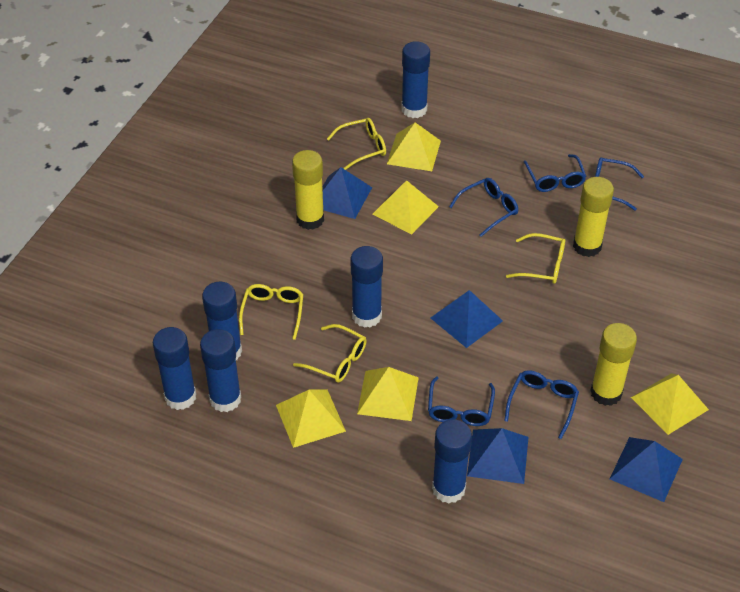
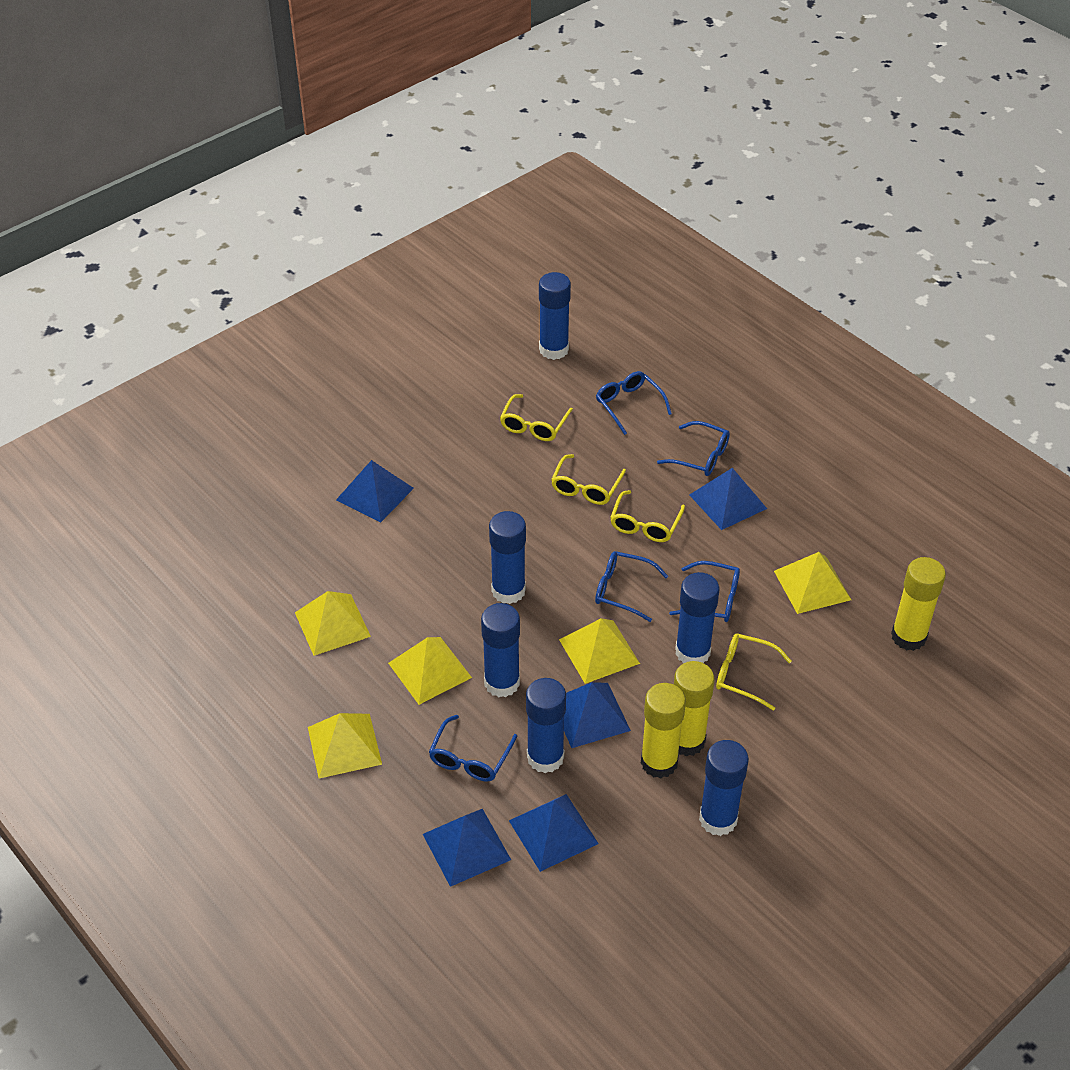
blue pyramid: 4 -> 5

